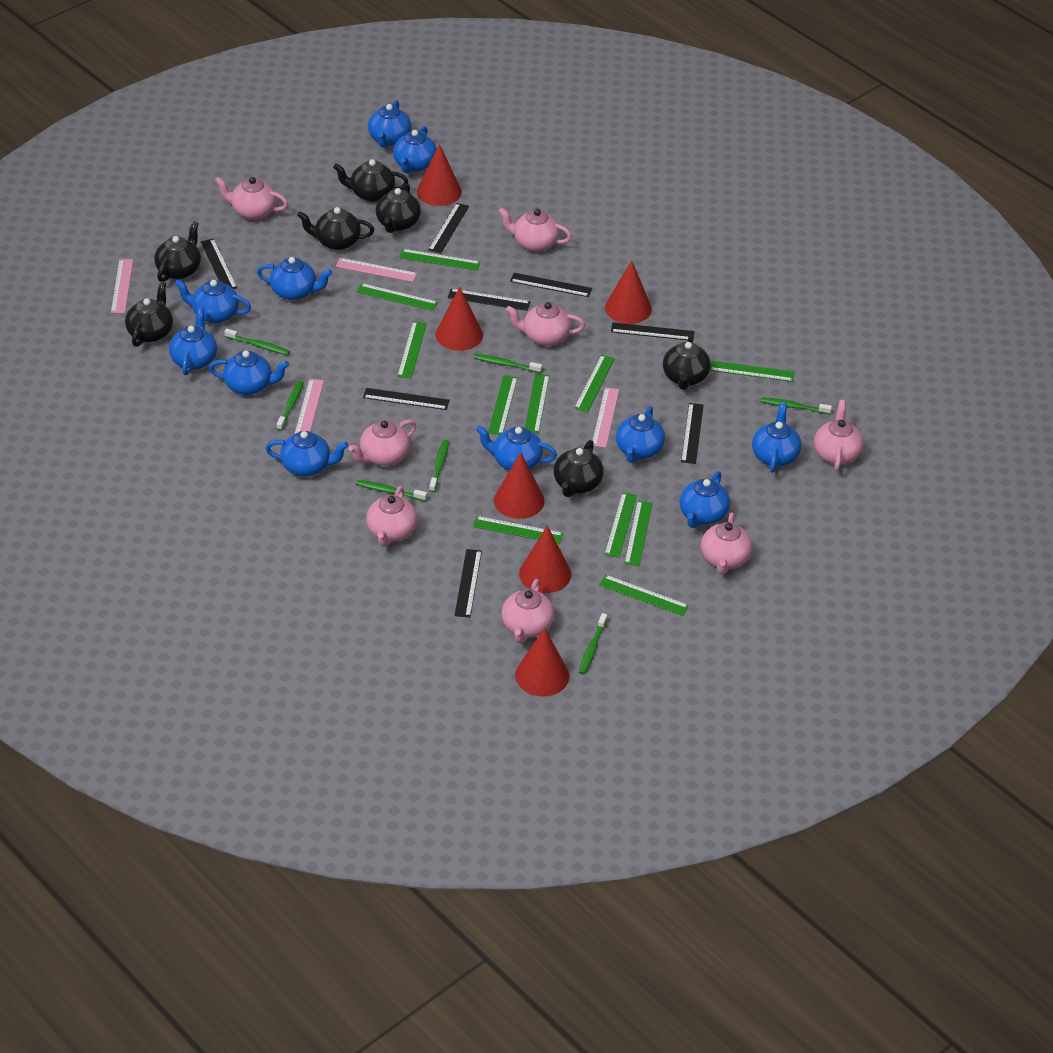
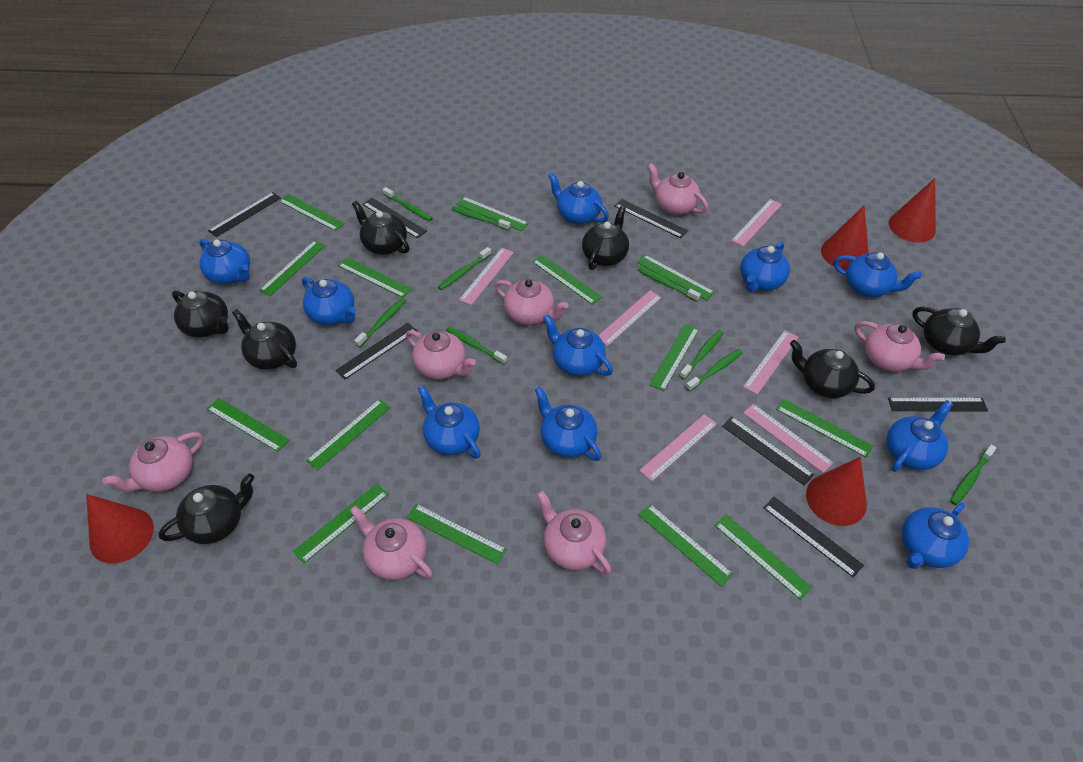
black ruler: 8 -> 7
blue teapot: 11 -> 10
green ruler: 11 -> 14
green toothbrush: 7 -> 9
pink ruler: 4 -> 6
pink teapot: 8 -> 7
red cone: 6 -> 4

